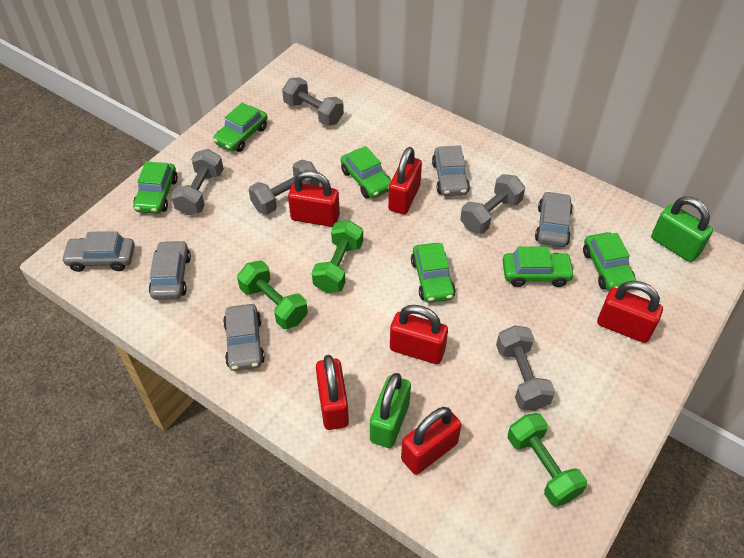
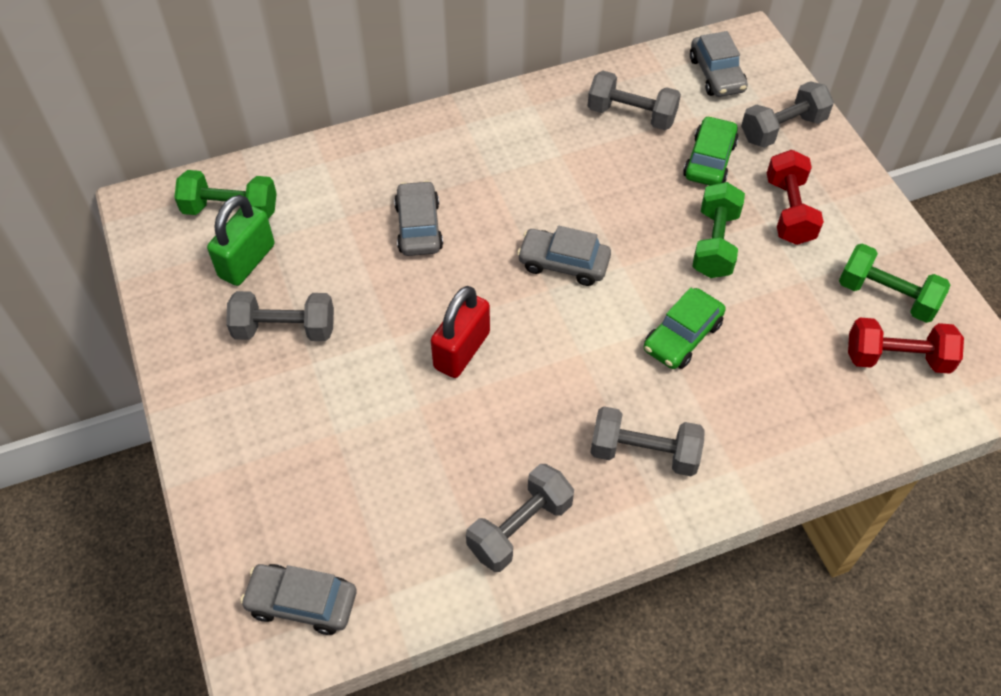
green car: 6 -> 2
green padlock: 2 -> 1
grey car: 5 -> 4
red dumbbell: 0 -> 2
red padlock: 6 -> 1

